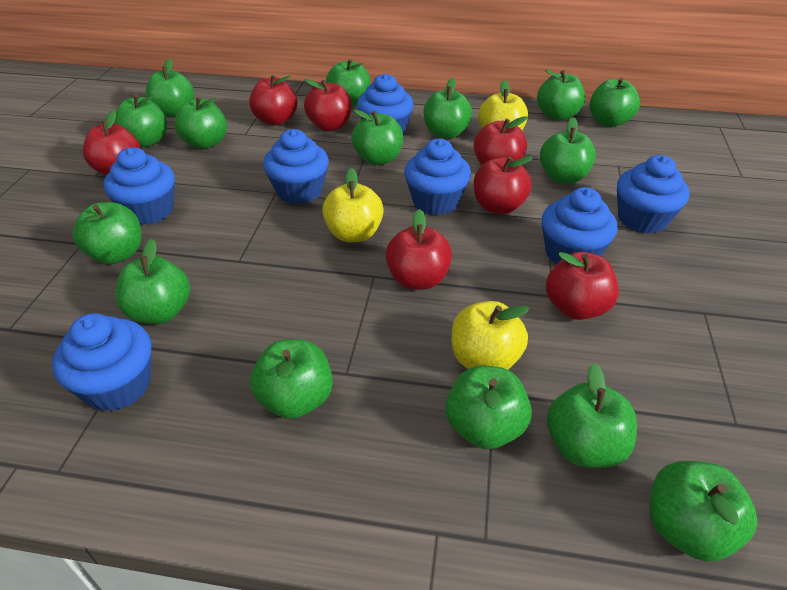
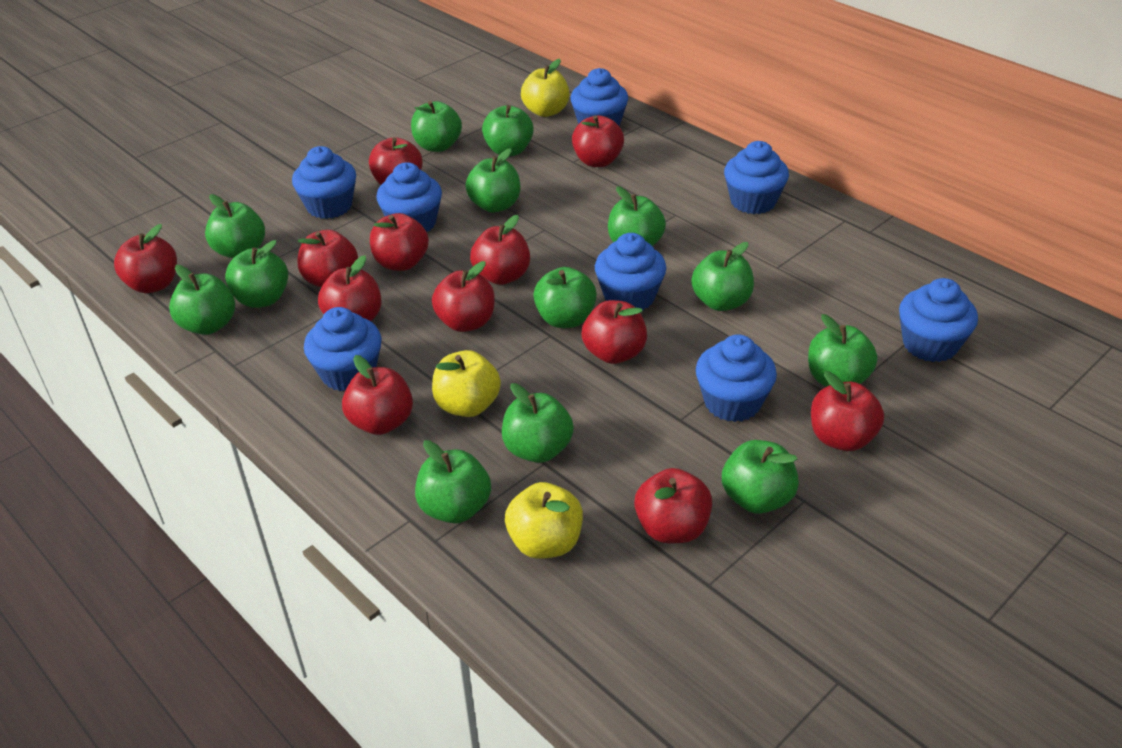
blue cupcake: 7 -> 8
green apple: 15 -> 13
red apple: 7 -> 12

